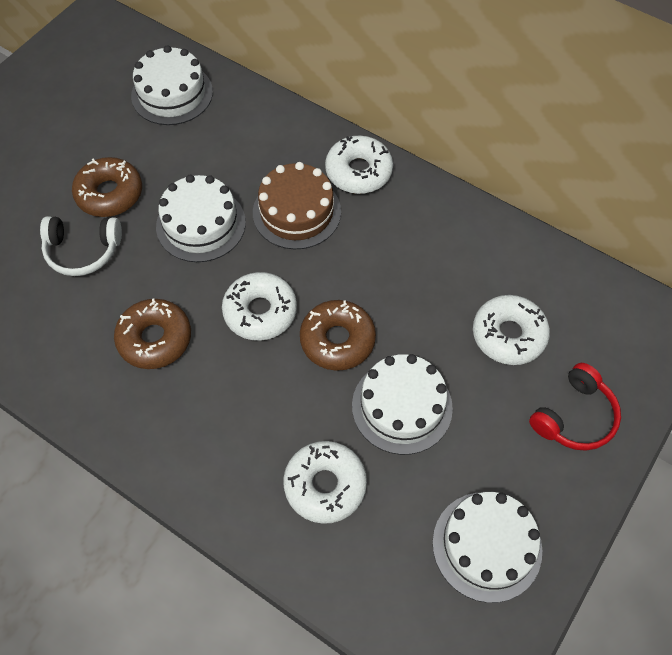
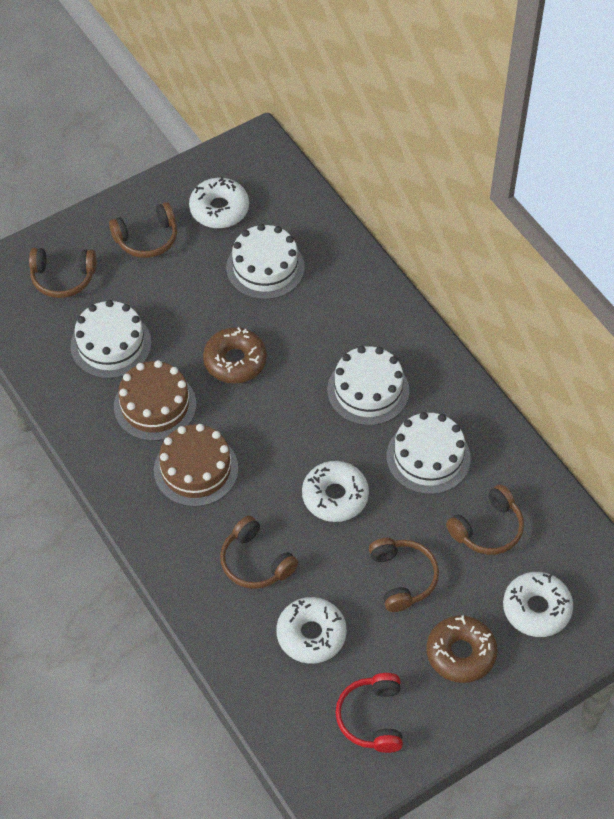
brown cake: 1 -> 2
brown donut: 3 -> 2
brown headphones: 0 -> 5
white headphones: 1 -> 0

